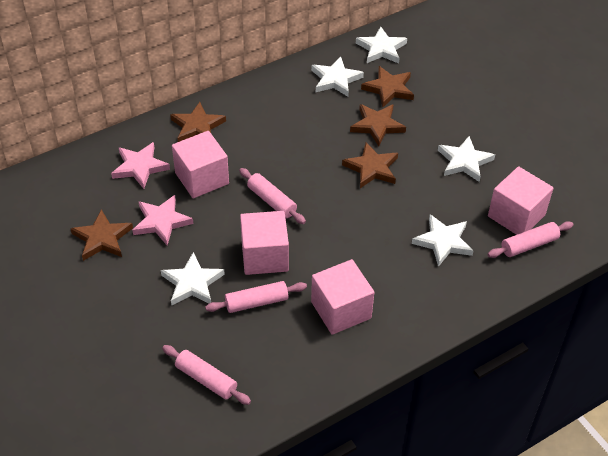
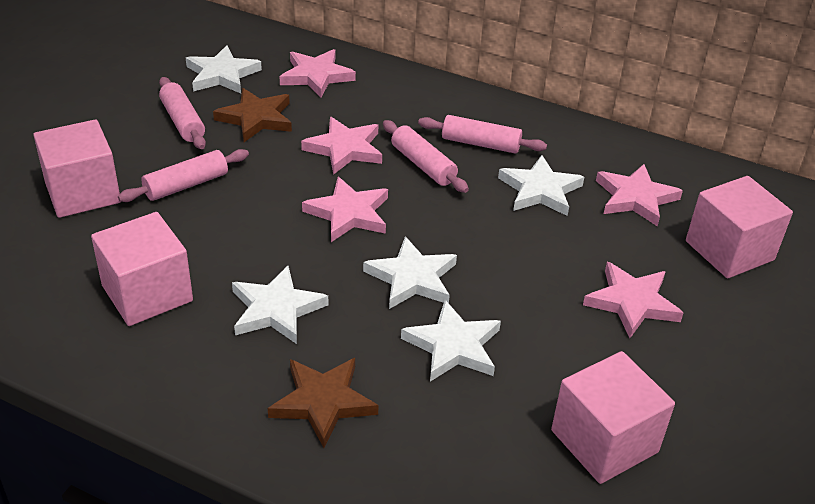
brown star: 5 -> 2
pink star: 2 -> 5

